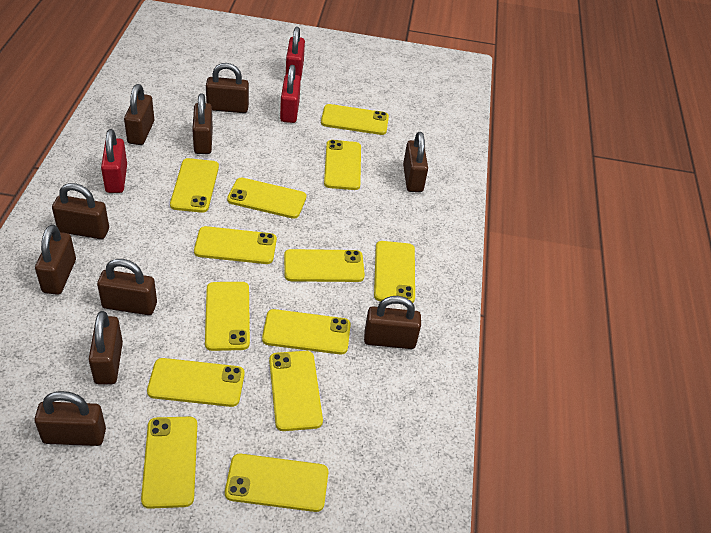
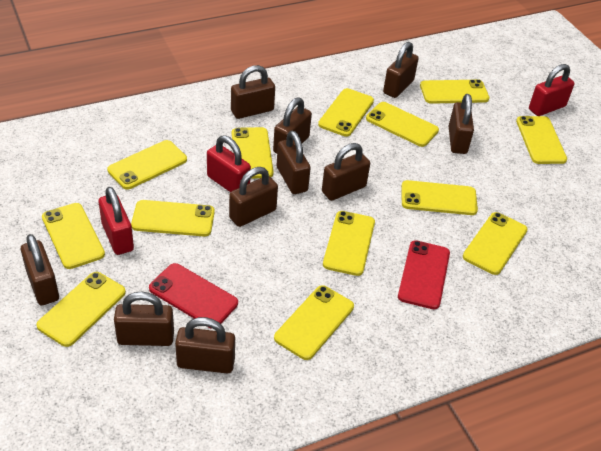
red phone: 0 -> 2

